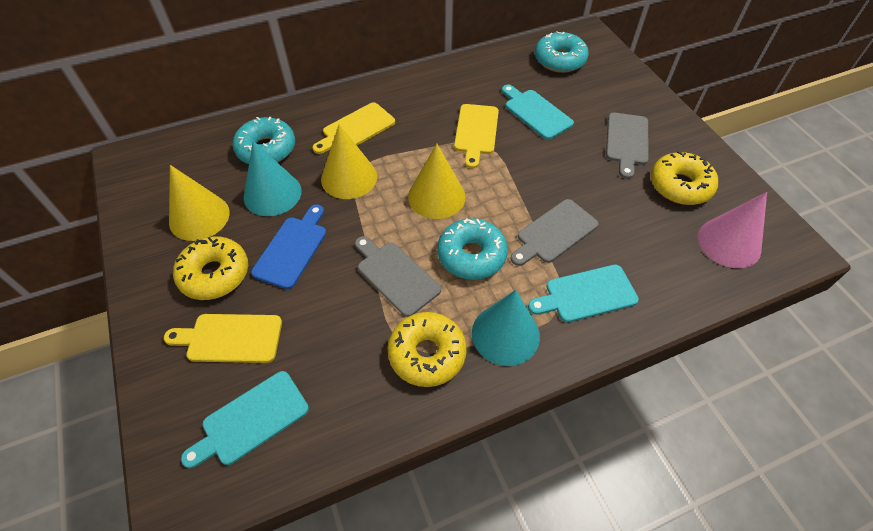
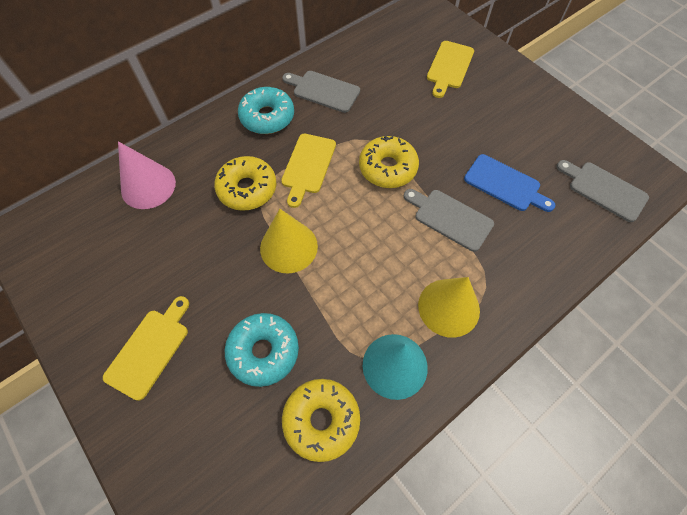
turquoise cone: 2 -> 1
turquoise cutting board: 3 -> 0
turquoise donut: 3 -> 2
yellow cone: 3 -> 2

